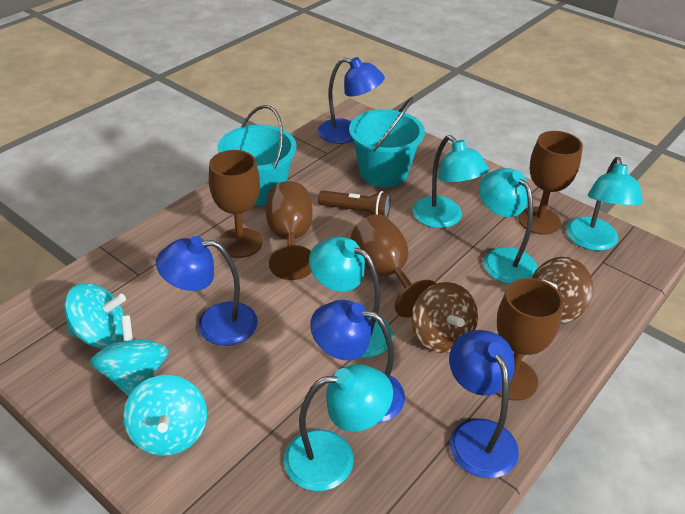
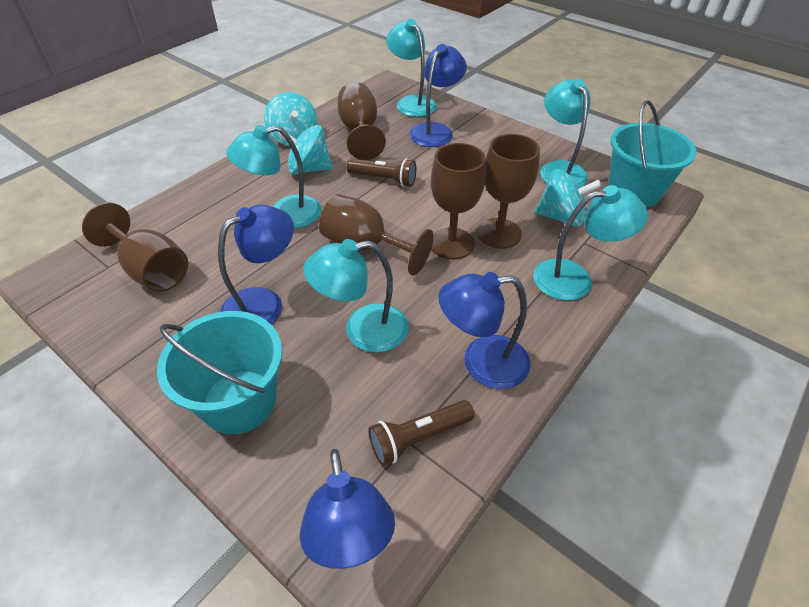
brown flashlight: 1 -> 2
brown spinning top: 2 -> 0

